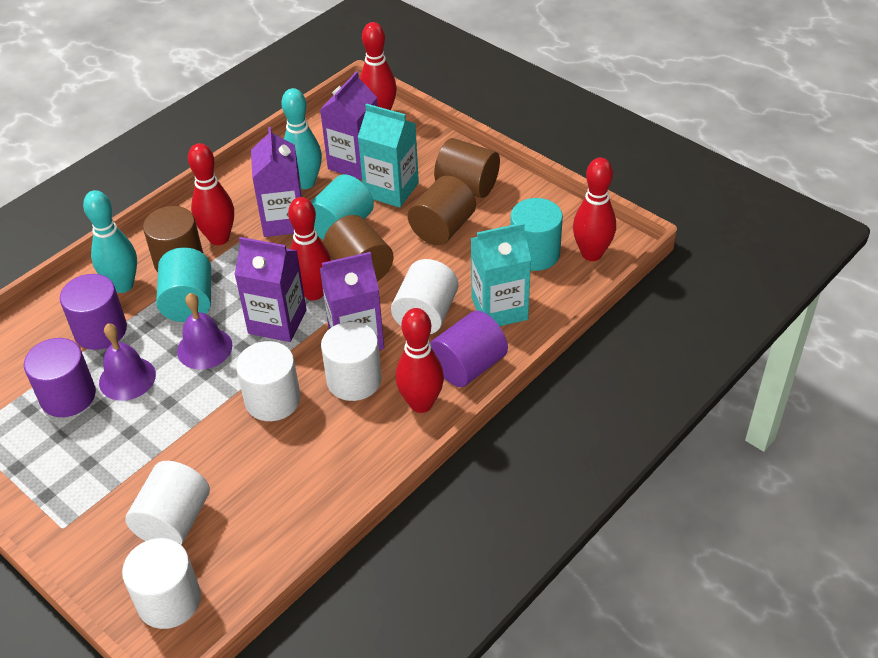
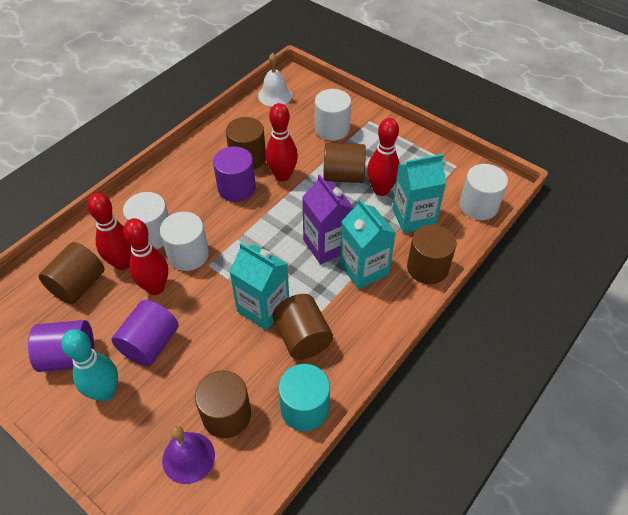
brown cylinder: 4 -> 6
purple bell: 2 -> 1
purple carton: 4 -> 1
red bowling pin: 5 -> 4
turquoise bowling pin: 2 -> 1
turquoise carton: 2 -> 3
turquoise cylinder: 3 -> 1
white bell: 0 -> 1
white cylinder: 5 -> 4

